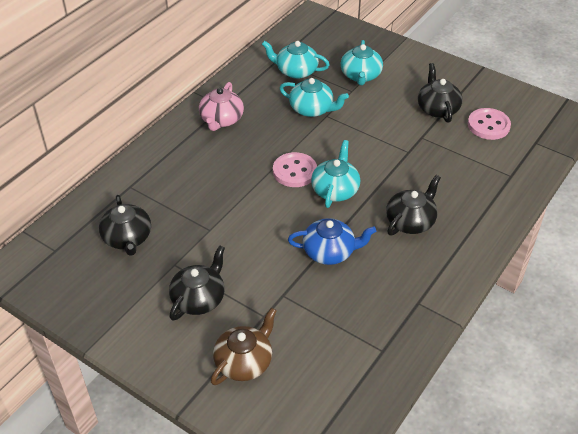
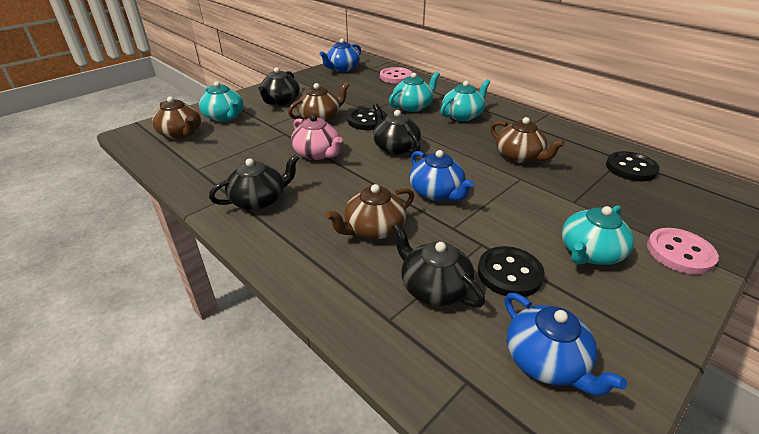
black button: 0 -> 3
blue teapot: 1 -> 3
brown teapot: 1 -> 4

